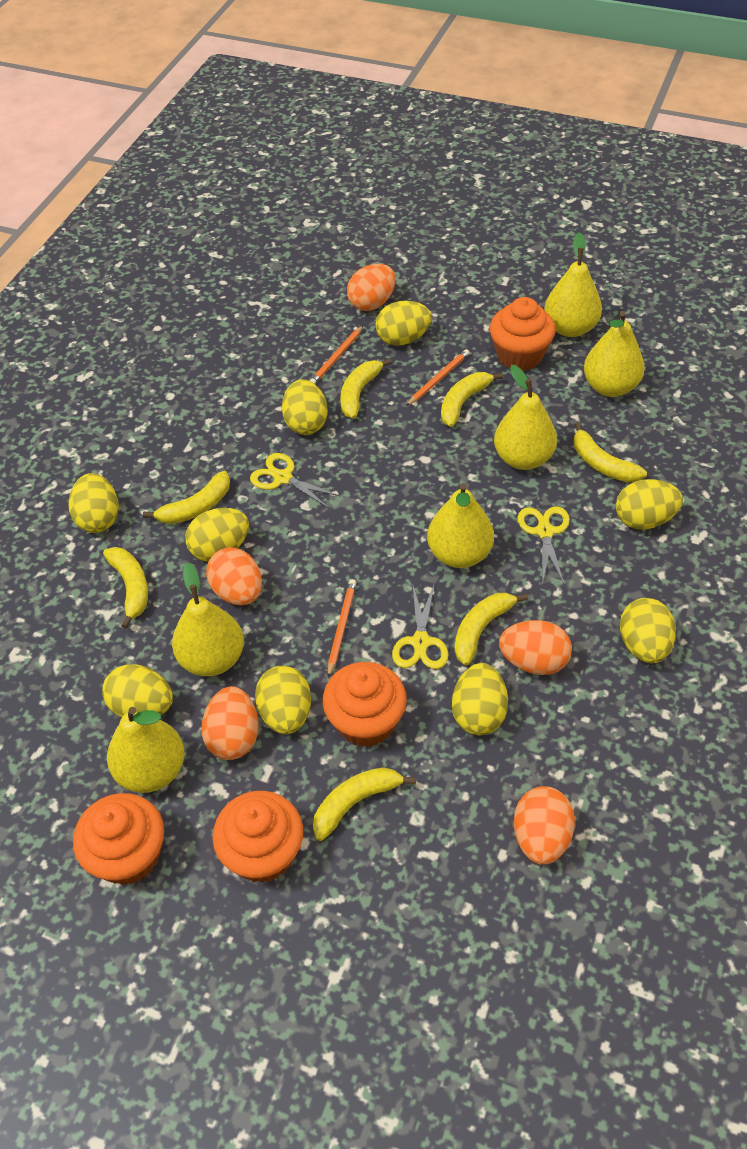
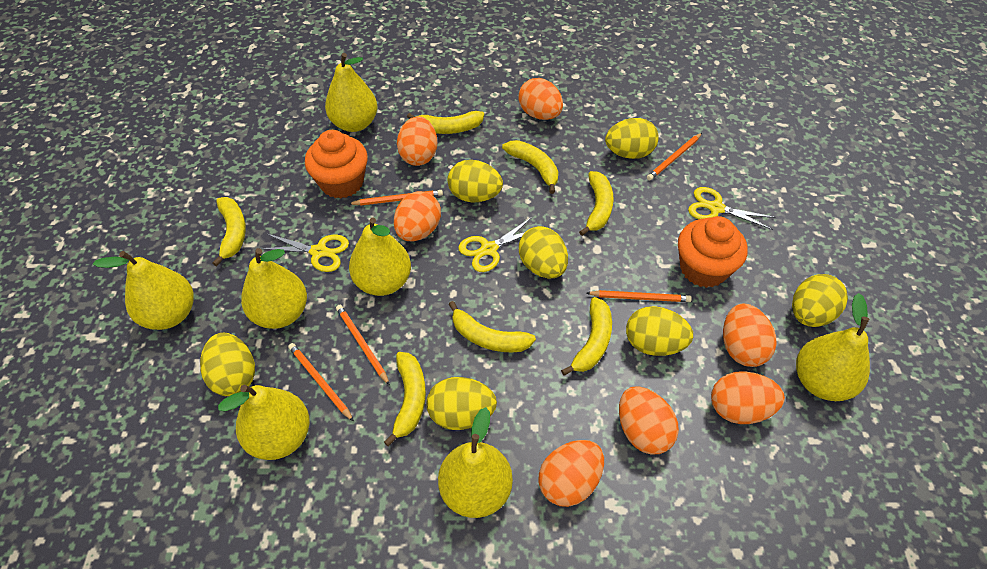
orange cupcake: 4 -> 2
orange egg: 5 -> 7
orange pencil: 3 -> 5
yellow egg: 9 -> 7
yellow pear: 6 -> 7

